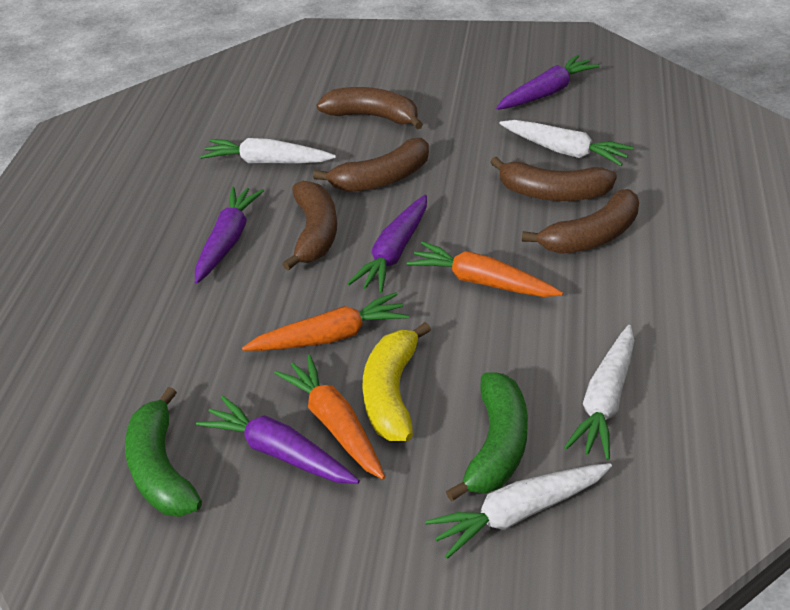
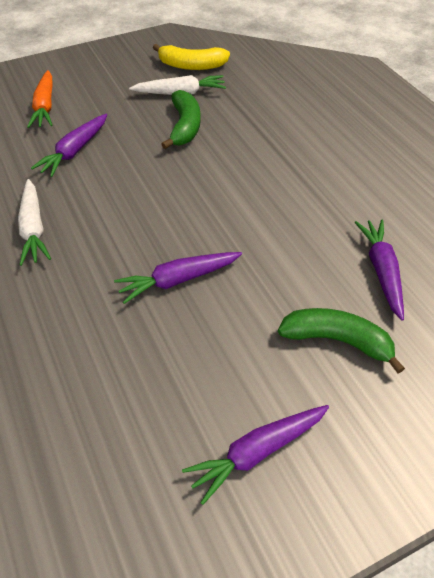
brown banana: 5 -> 0
orange carrot: 3 -> 1
white carrot: 4 -> 2

